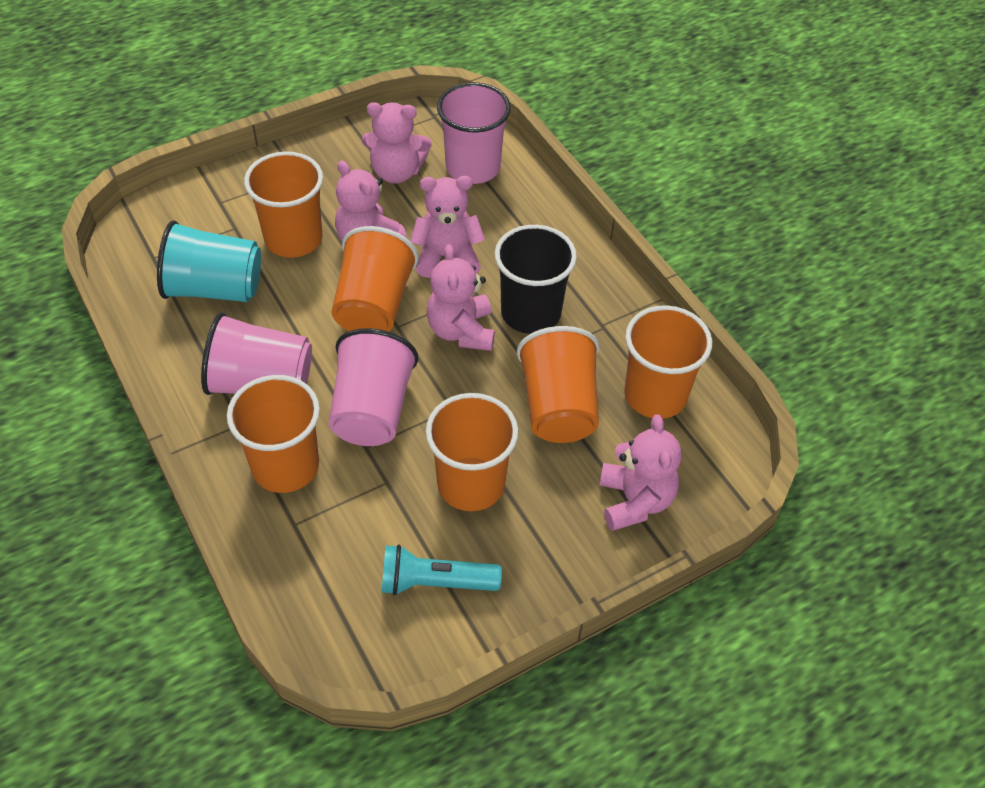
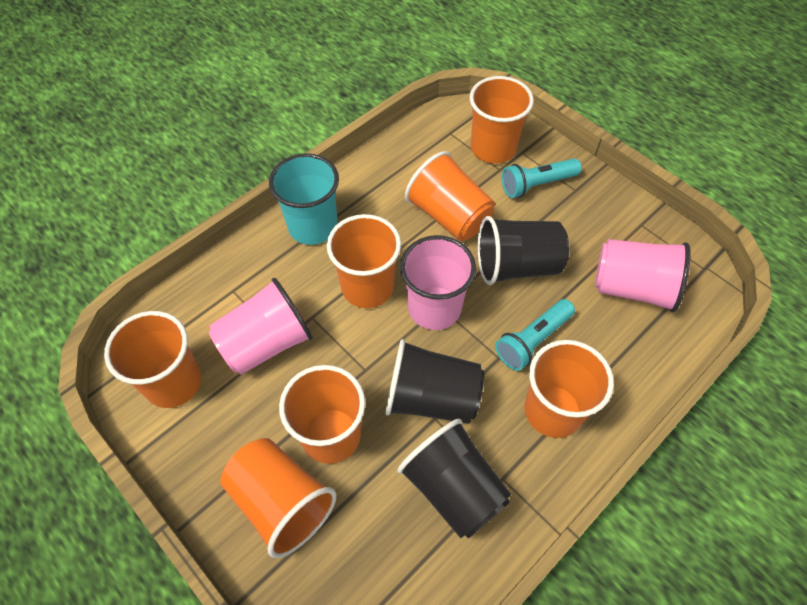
black cup: 1 -> 3
orange cup: 6 -> 7
pink teddy bear: 5 -> 0
turquoise flashlight: 1 -> 2

